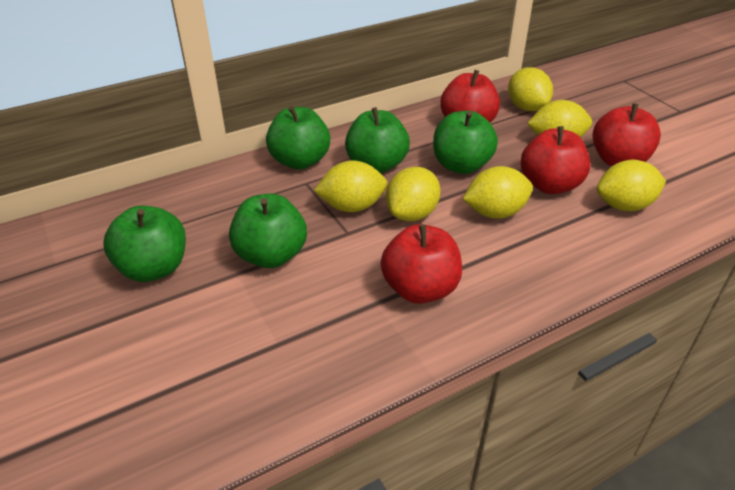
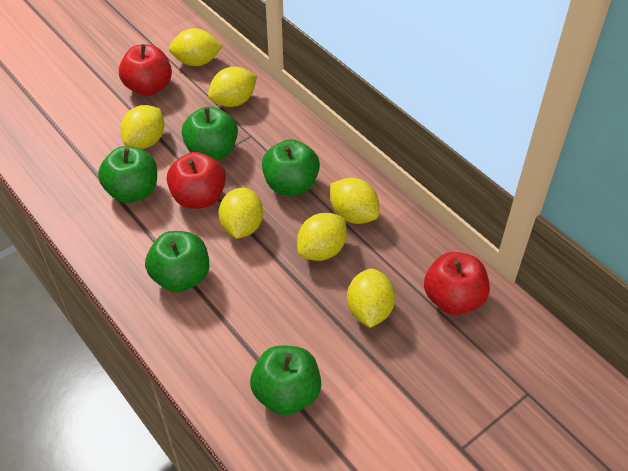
red apple: 4 -> 3
yellow lemon: 6 -> 7

